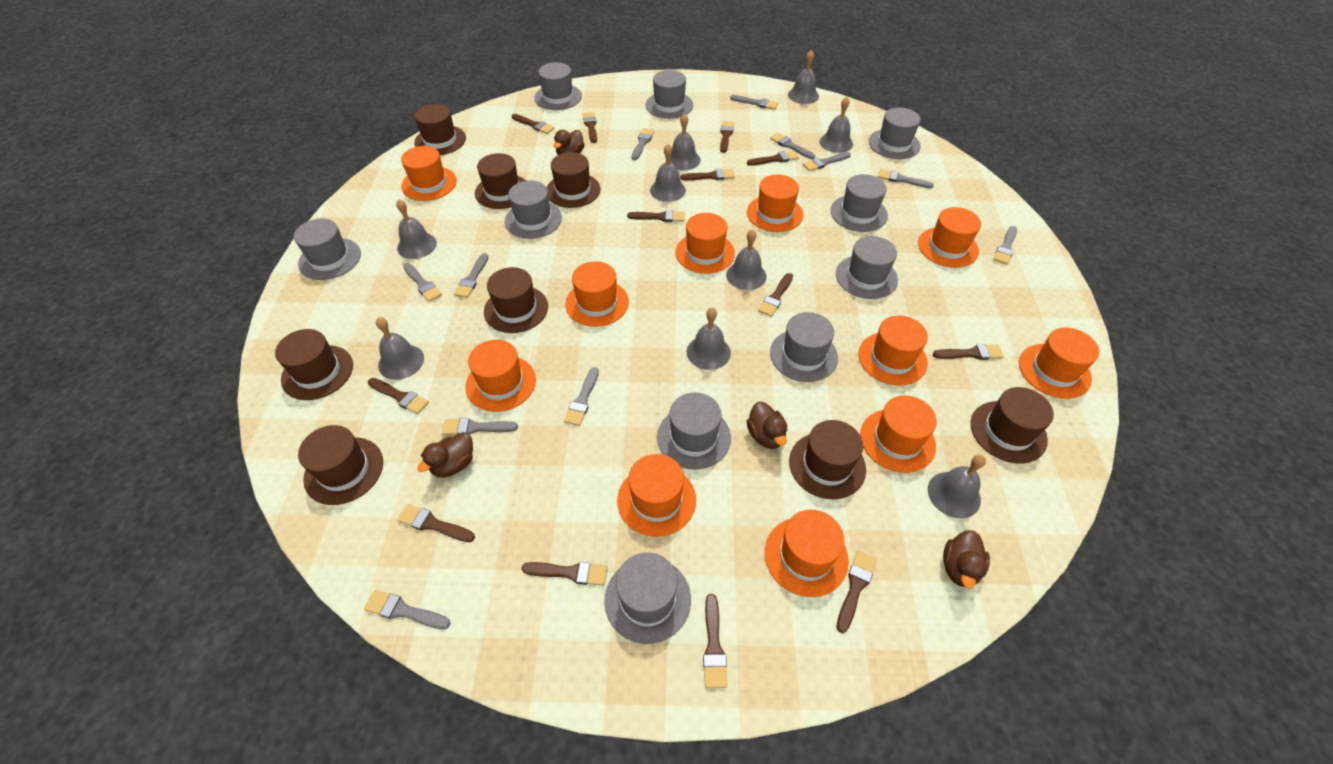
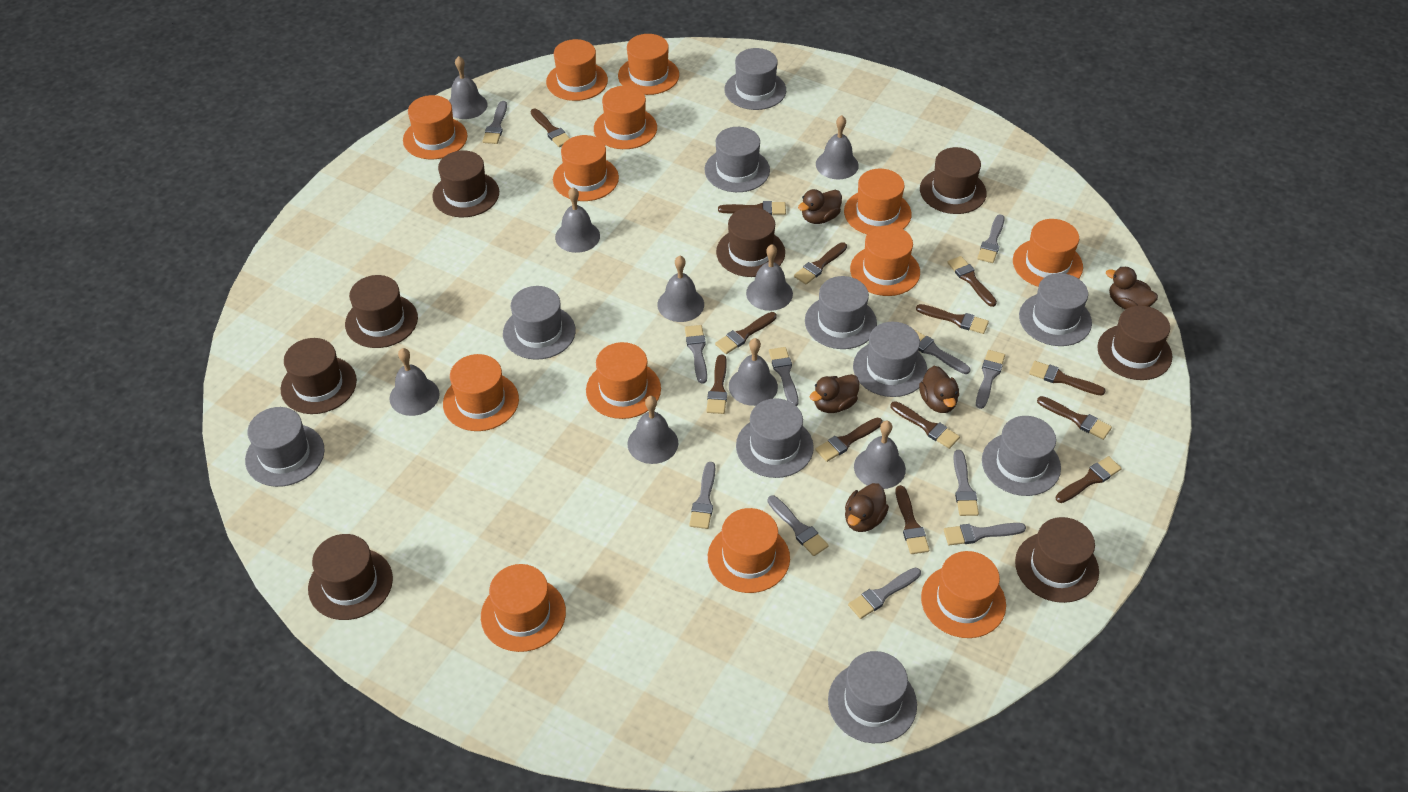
brown duck: 4 -> 5
orange hat: 11 -> 13

